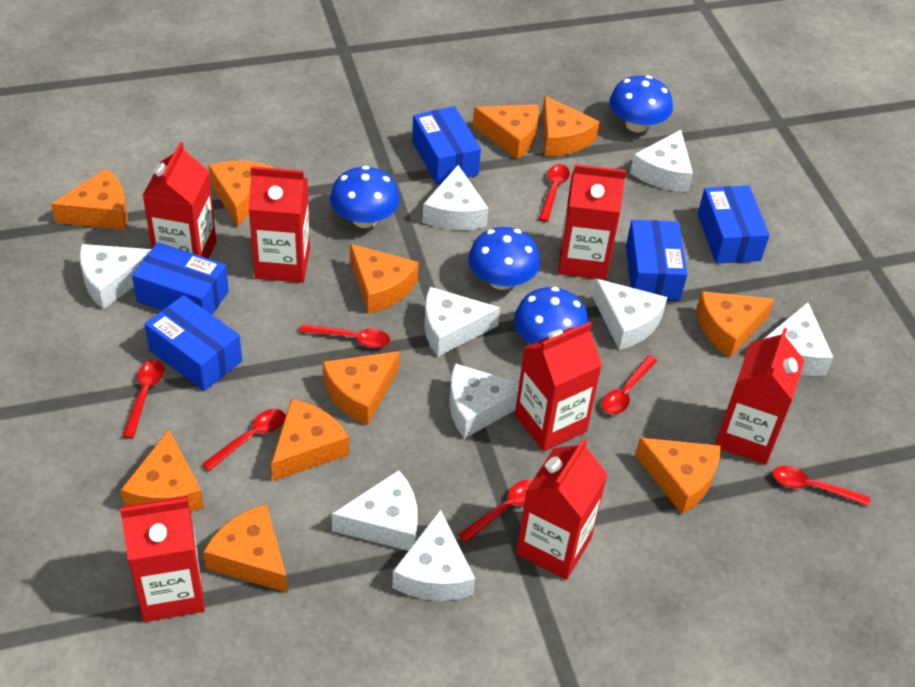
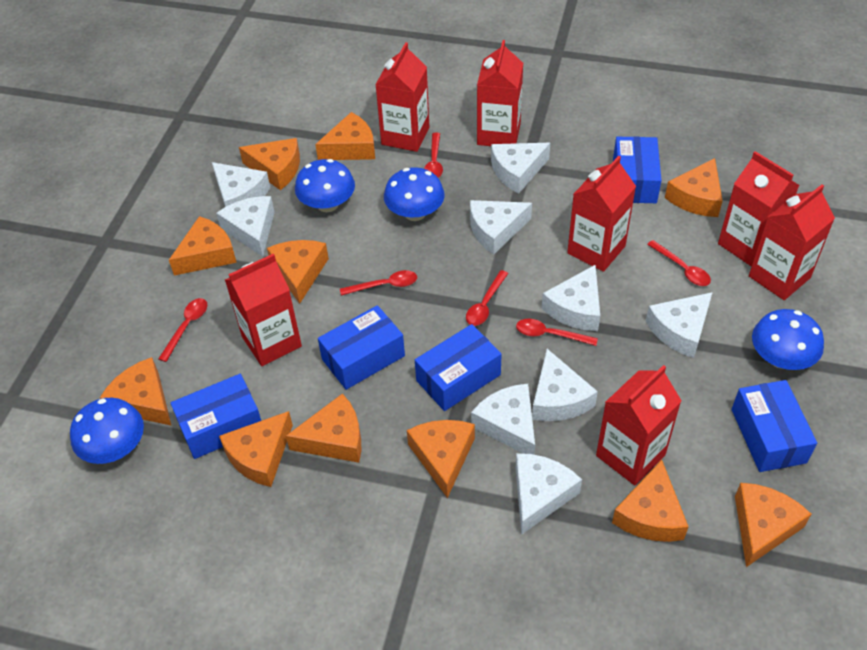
red spoon: 7 -> 6

